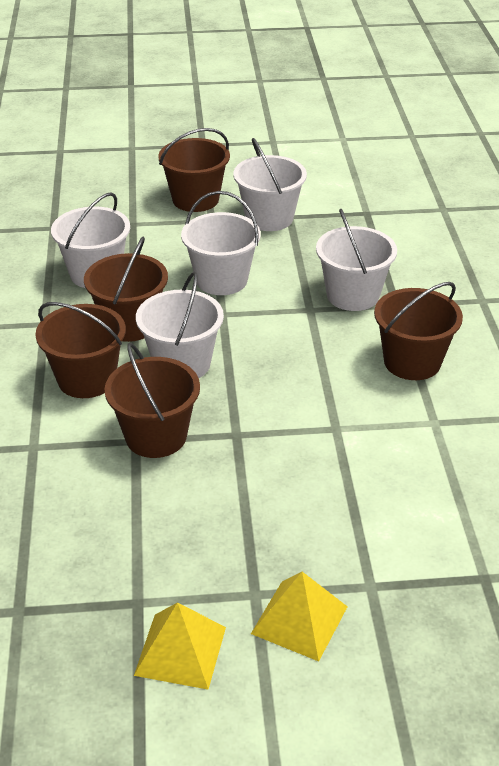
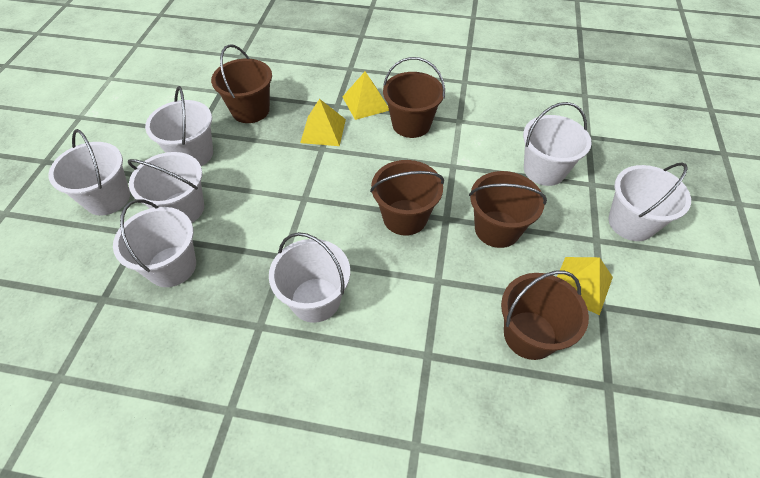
white bucket: 5 -> 7
yellow pyramid: 2 -> 3

